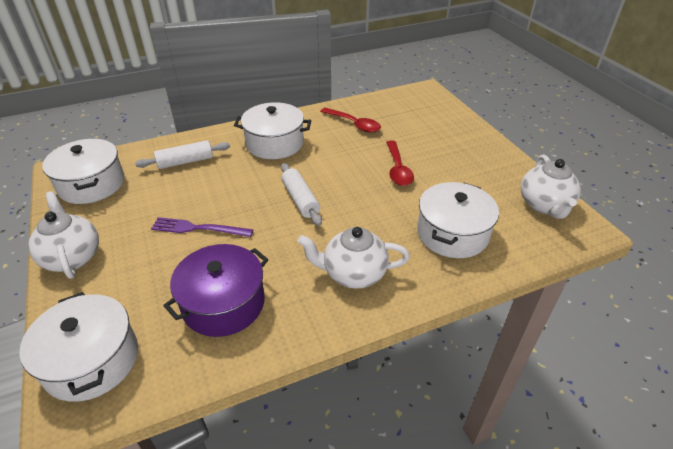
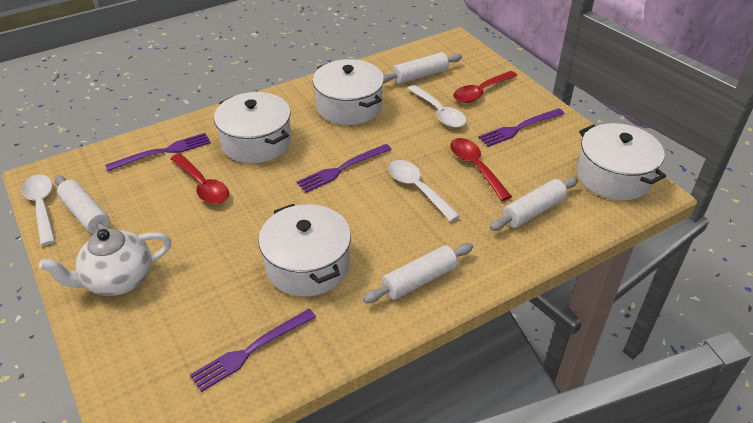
purple fork: 1 -> 4
purple pot: 1 -> 0
red spoon: 2 -> 3
white rolling pin: 2 -> 4
white spoon: 0 -> 3
white teapot: 3 -> 1

